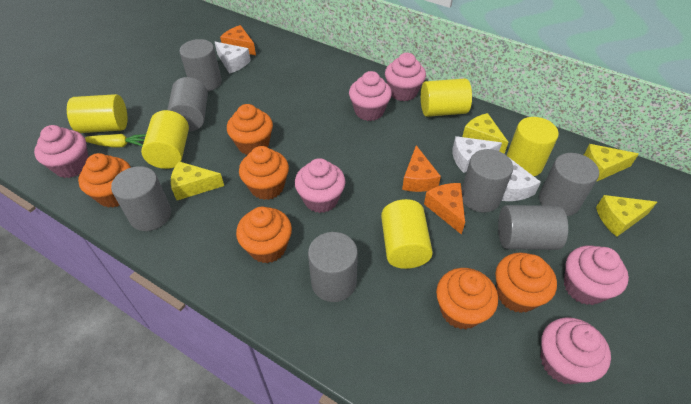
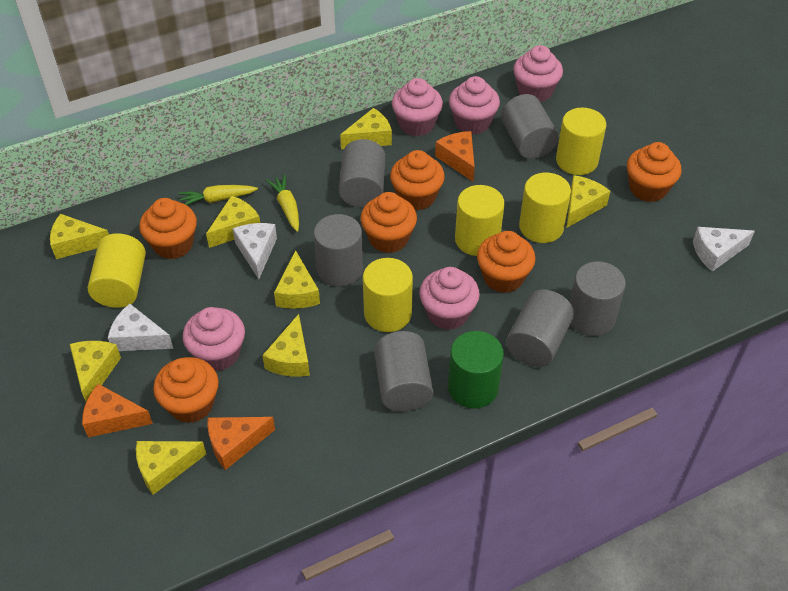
green cylinder: 0 -> 1
grey cylinder: 7 -> 6
pink cupcake: 6 -> 5
yellow carrot: 1 -> 2
yellow cheese: 4 -> 8

